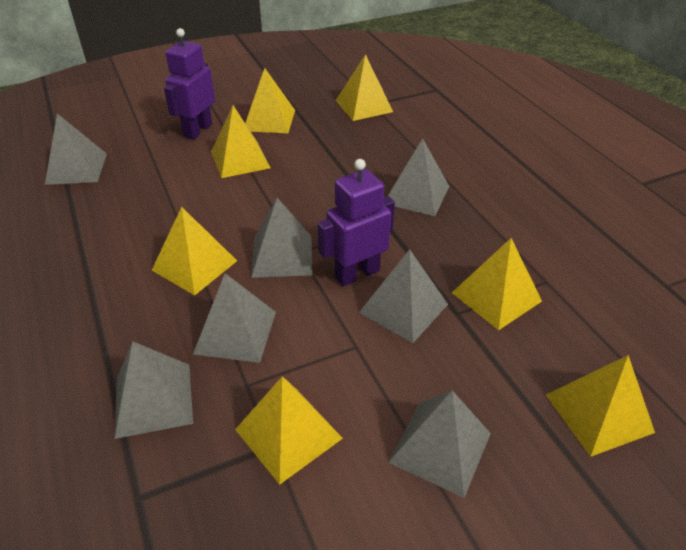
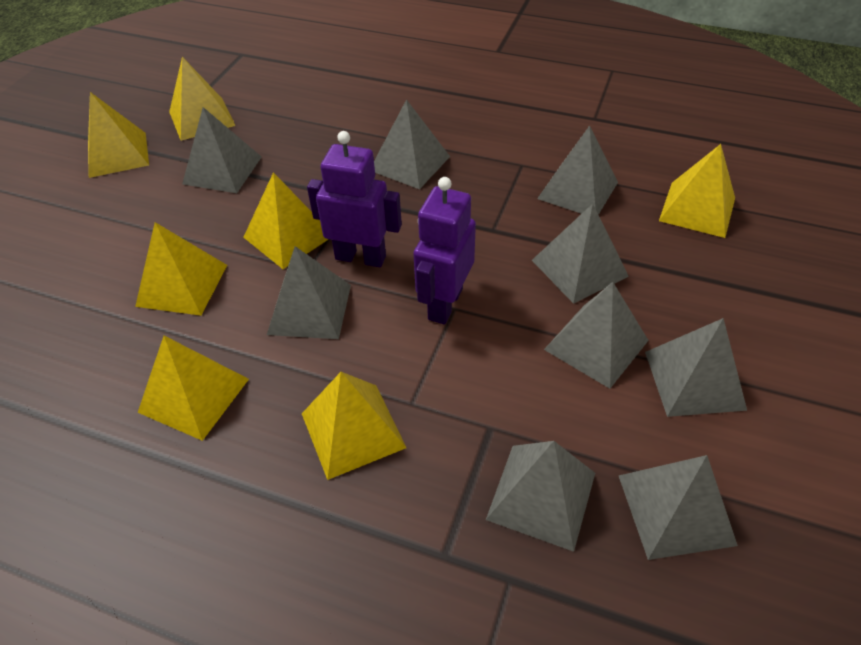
grey pyramid: 7 -> 9

